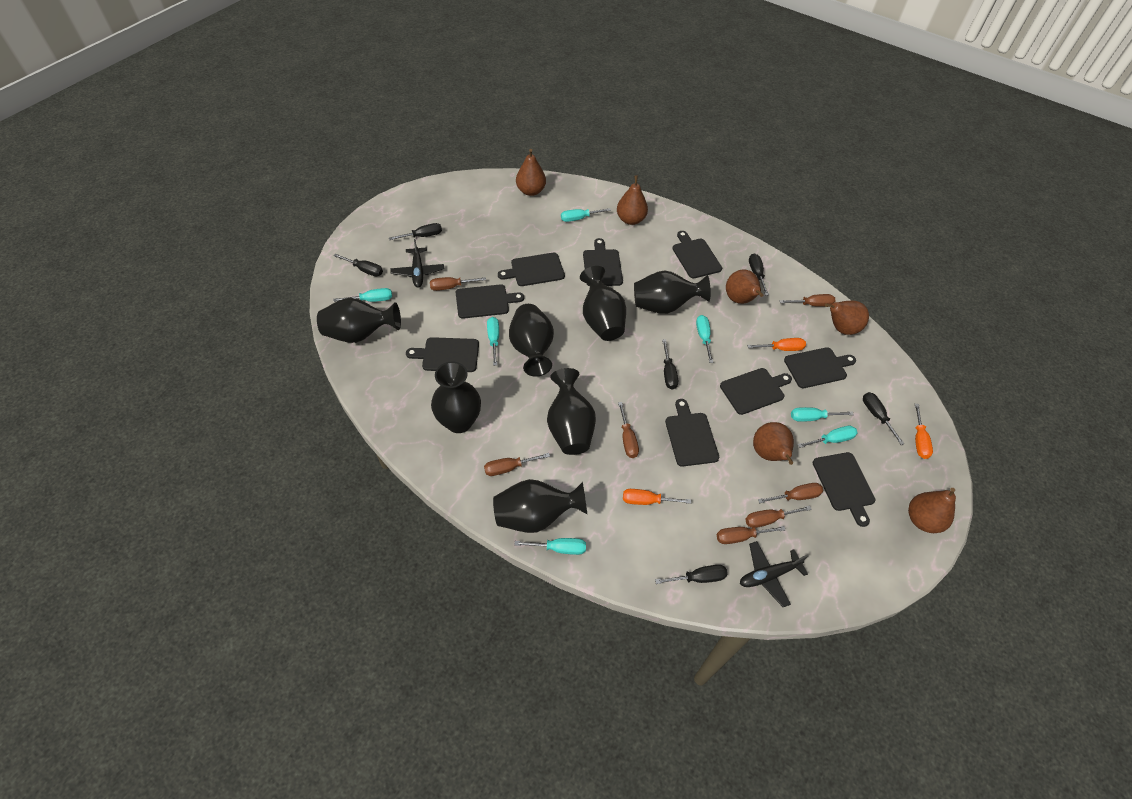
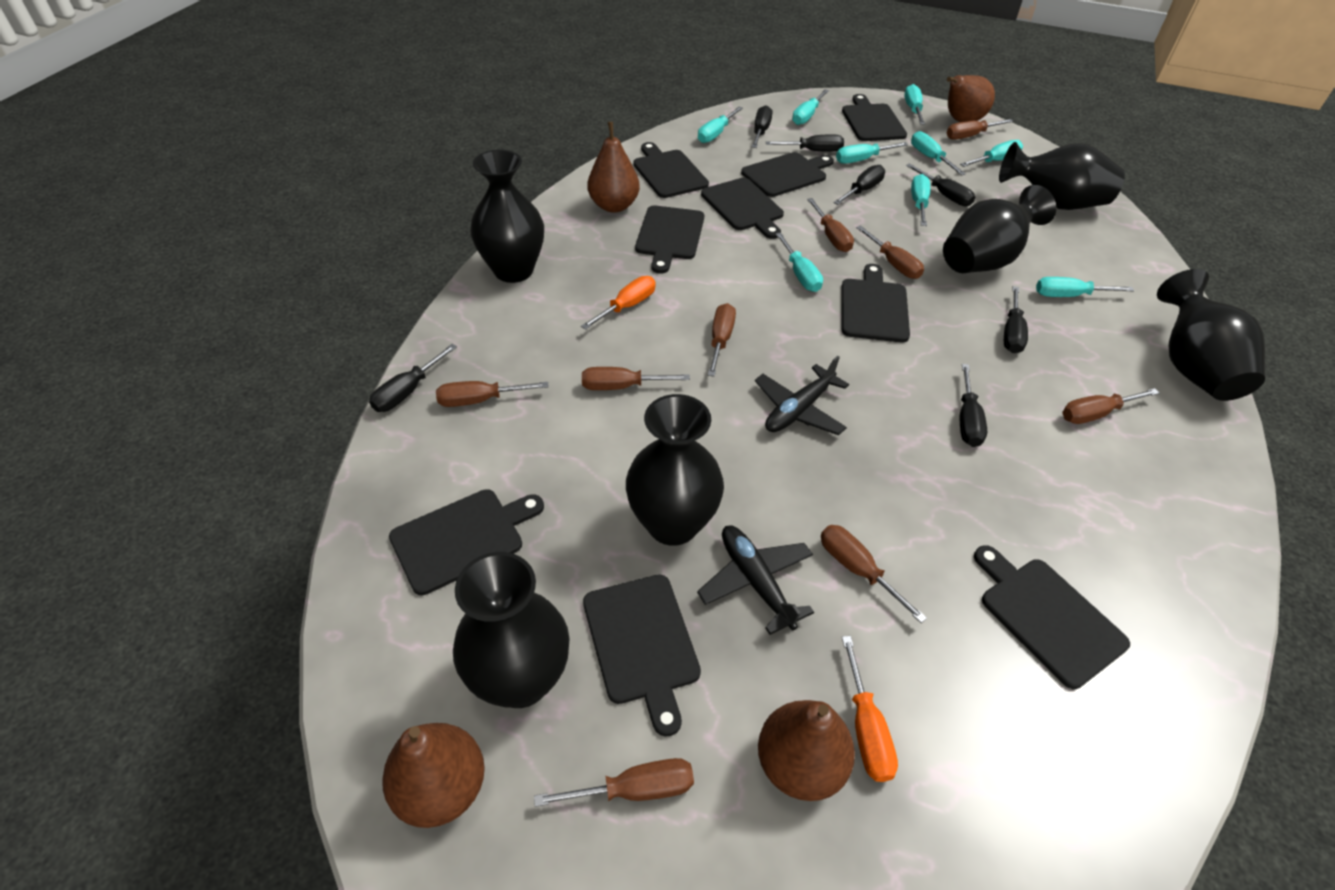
black screwdriver: 6 -> 7
black vase: 7 -> 6
brown pear: 6 -> 4
brown screwdriver: 7 -> 9
orange screwdriver: 3 -> 2
turquoise screwdriver: 7 -> 9

